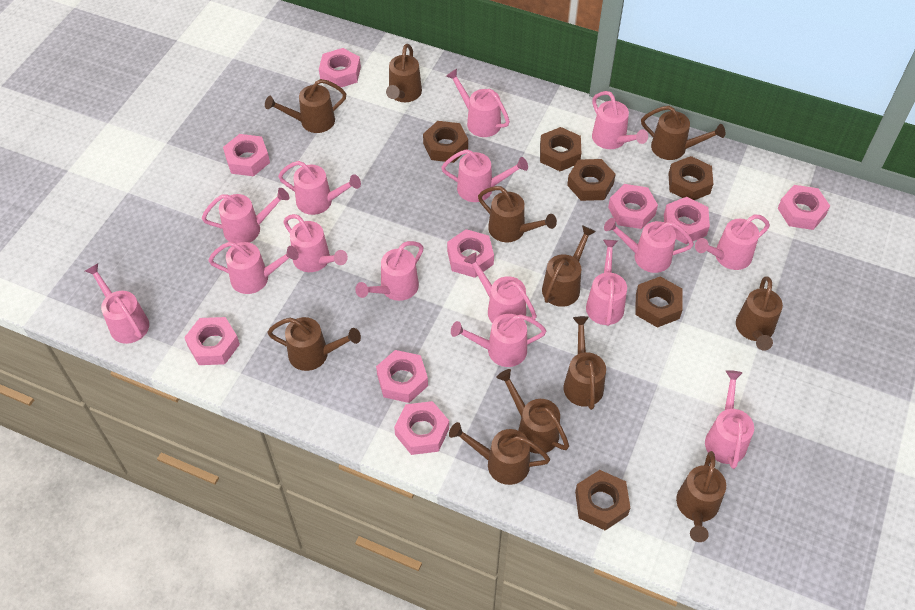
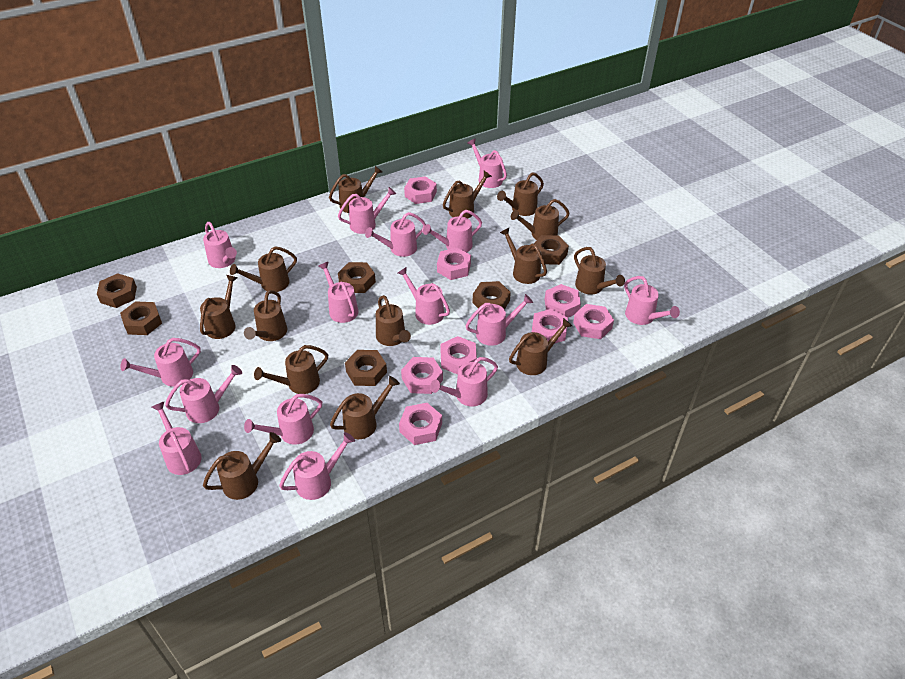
brown watering can: 11 -> 14
pink nut: 9 -> 8

